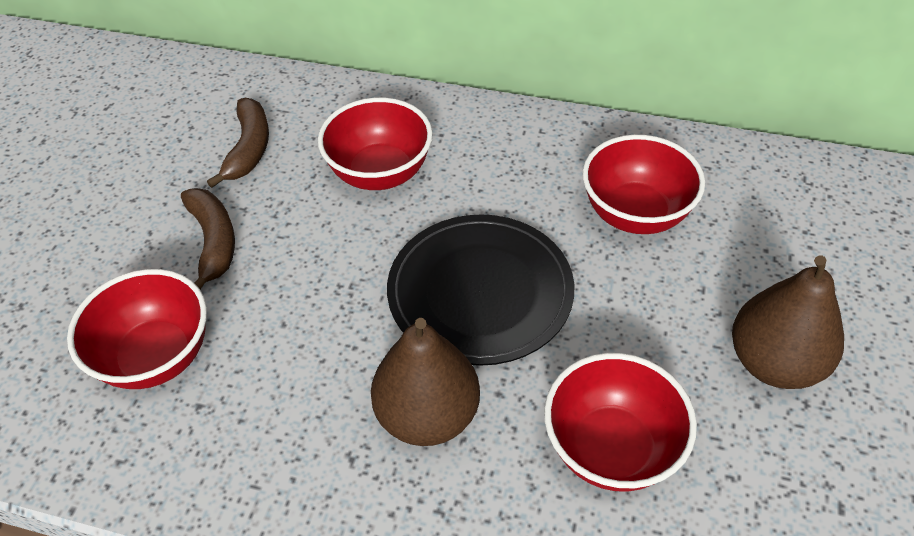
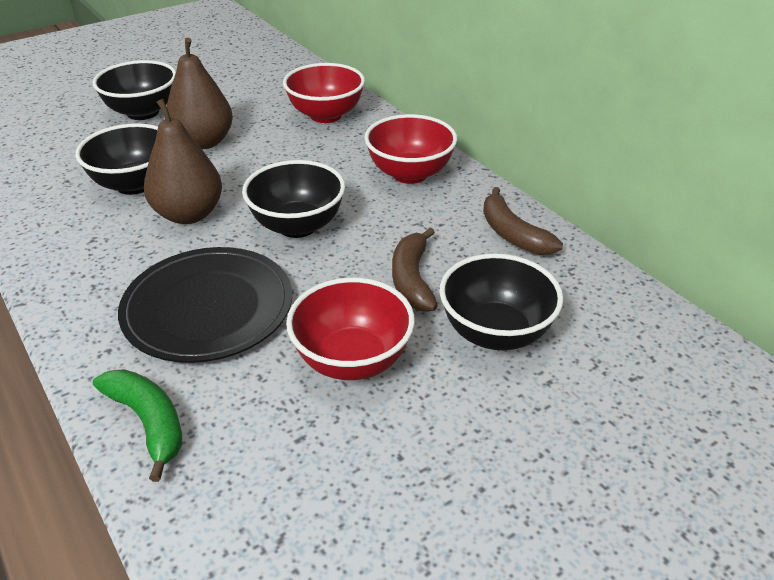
black bowl: 0 -> 4
green banana: 0 -> 1
red bowl: 4 -> 3

